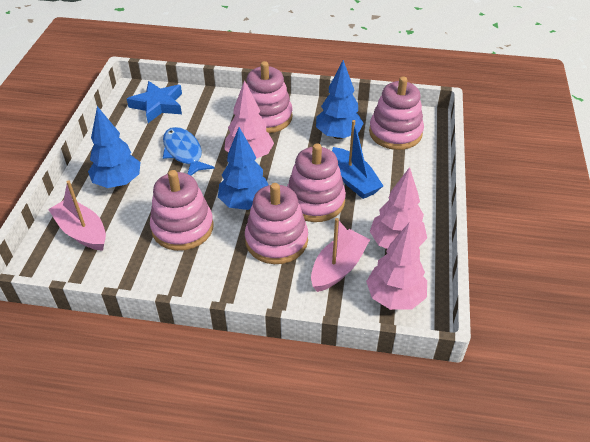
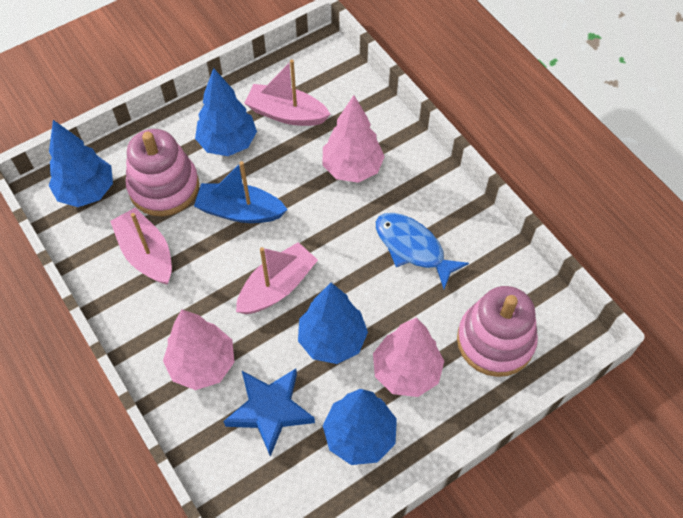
blue tree: 3 -> 4
pink boat: 2 -> 3
pink stacking toy: 5 -> 2

